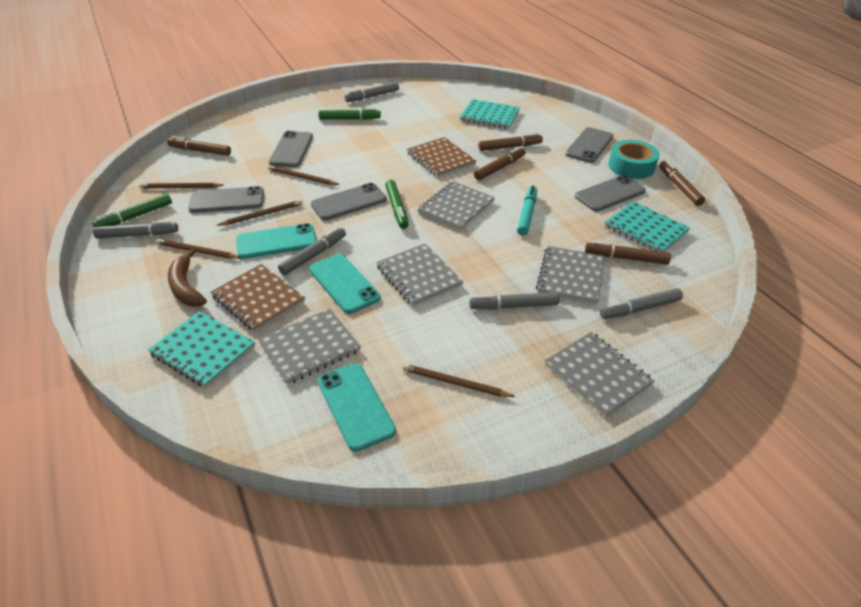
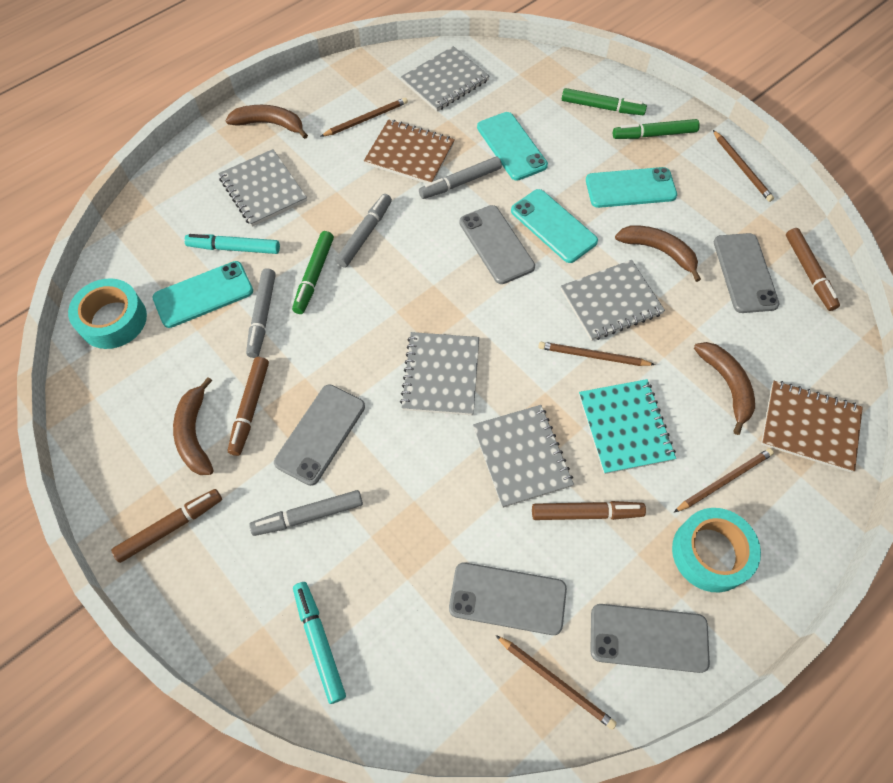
brown banana: 1 -> 4
brown marker: 5 -> 4
grey marker: 5 -> 4
turquoise marker: 1 -> 2
turquoise notebook: 3 -> 1
turquoise phone: 3 -> 4
turquoise tape: 1 -> 2

